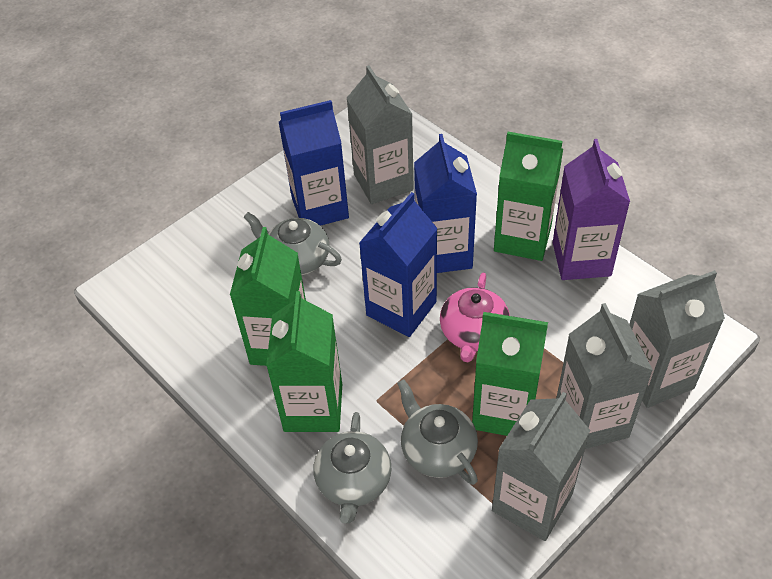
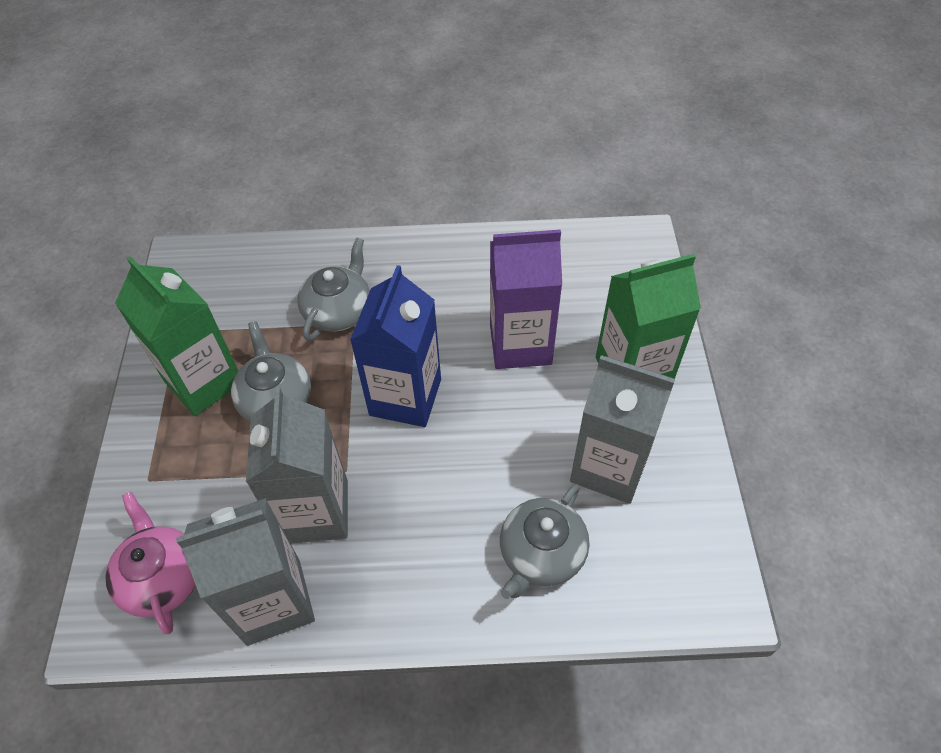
blue carton: 3 -> 1
green carton: 4 -> 2
grey carton: 4 -> 3

